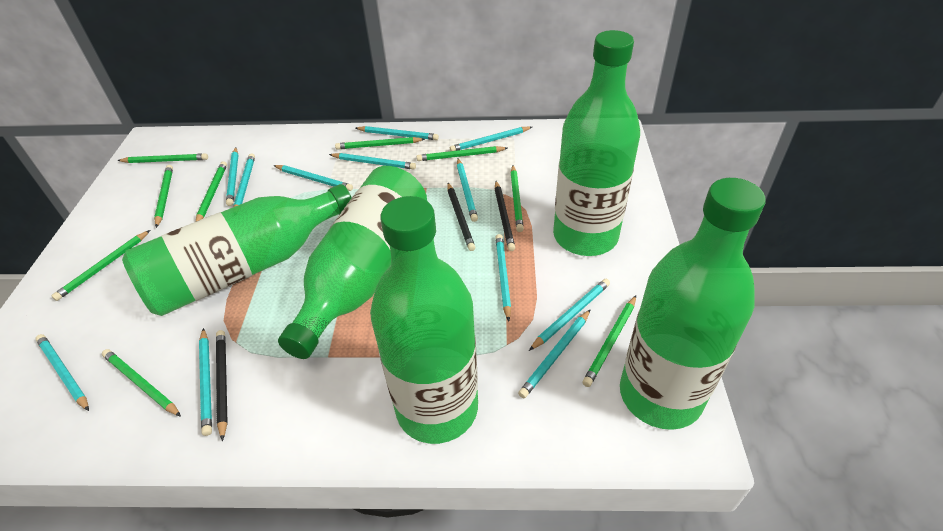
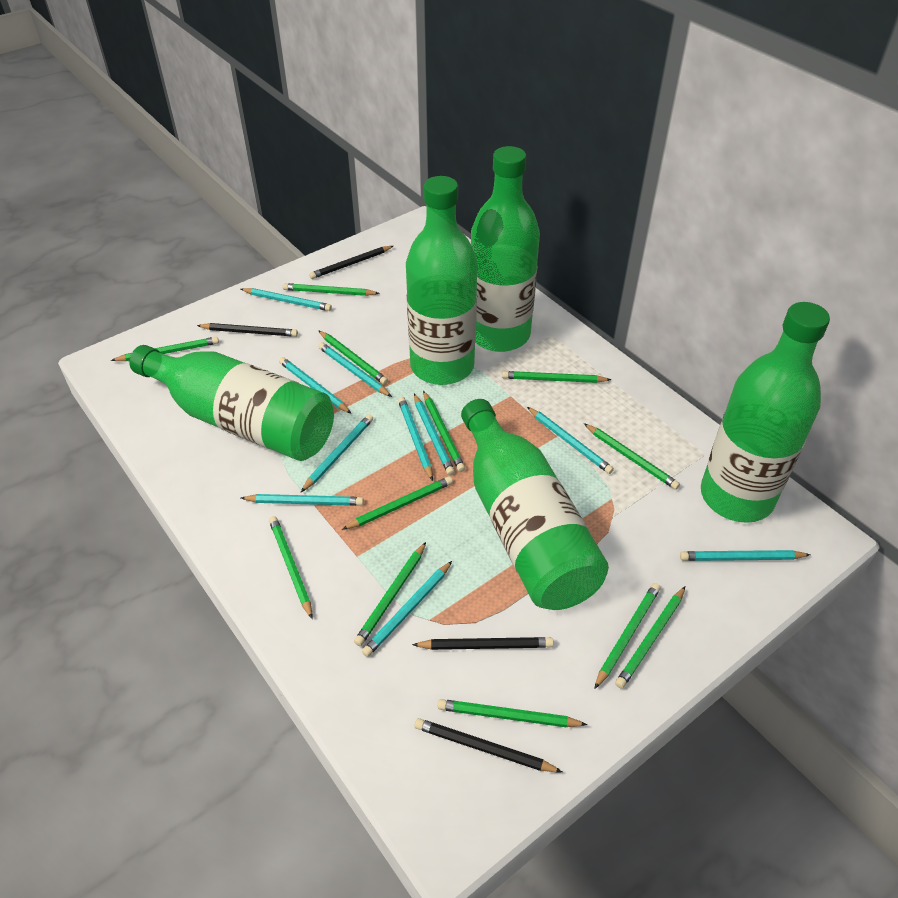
black pencil: 3 -> 4
green pencil: 9 -> 12
turquoise pencil: 12 -> 10

